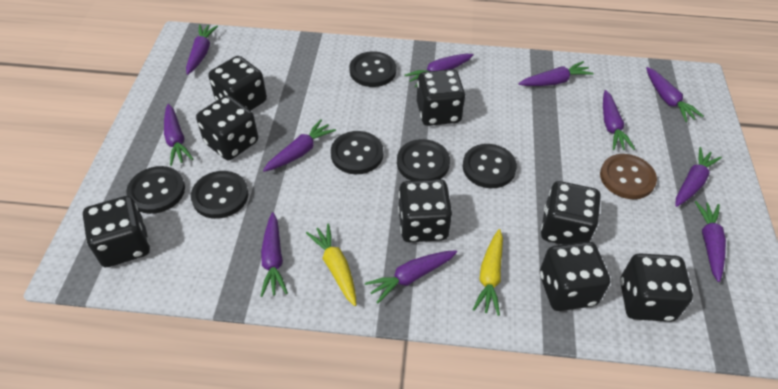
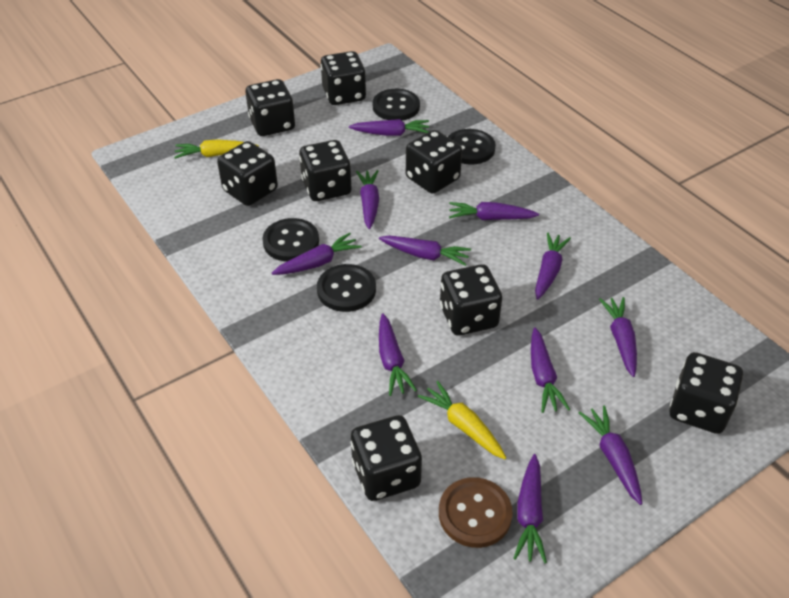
black button: 6 -> 4

